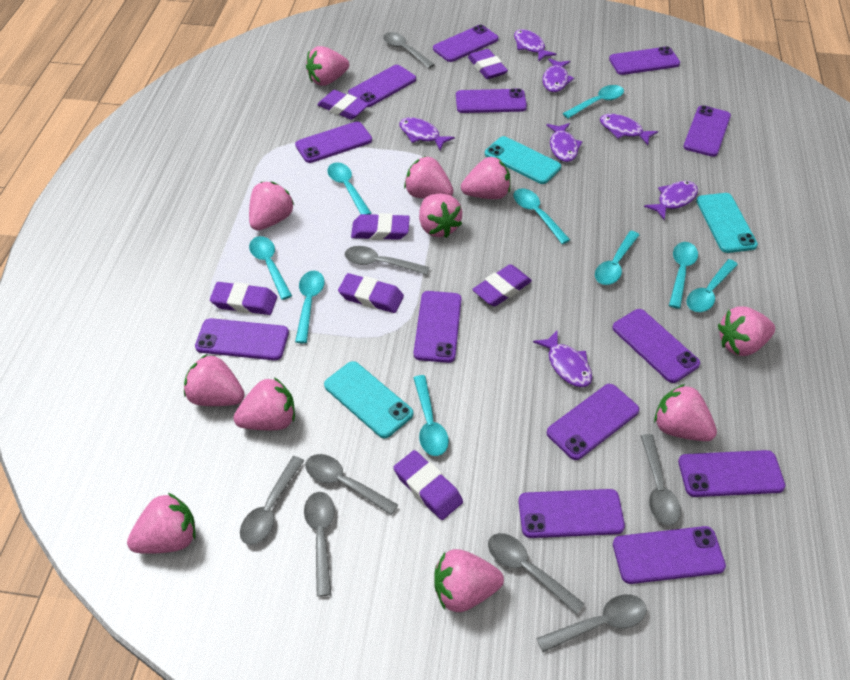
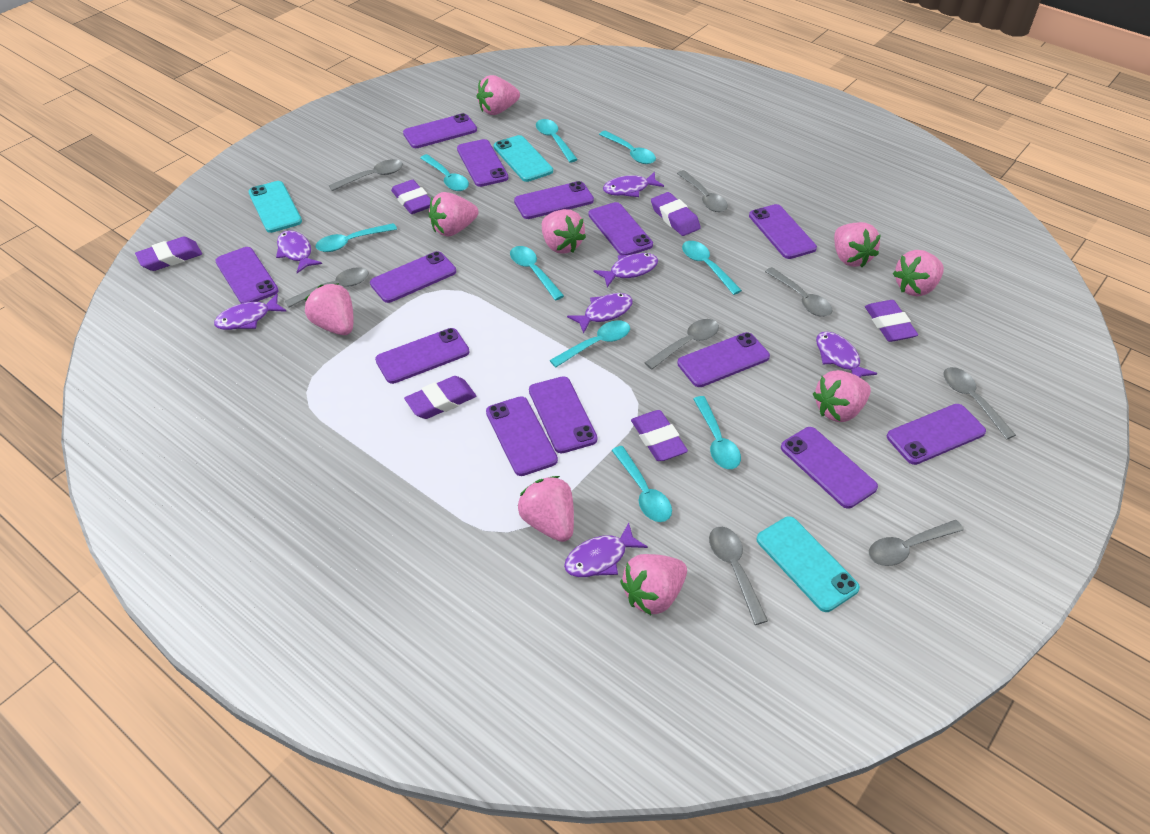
pink strawberry: 11 -> 9
purple eraser: 7 -> 6

